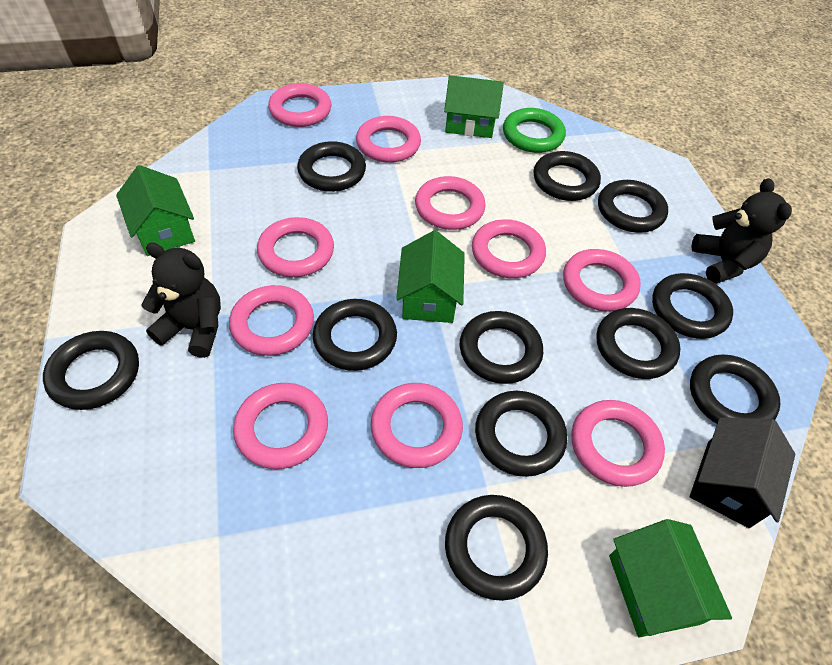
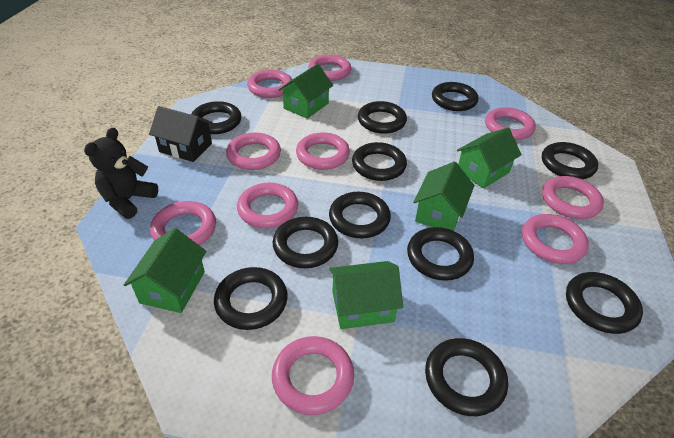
black teddy bear: 2 -> 1
green house: 4 -> 5
green ring: 1 -> 0

